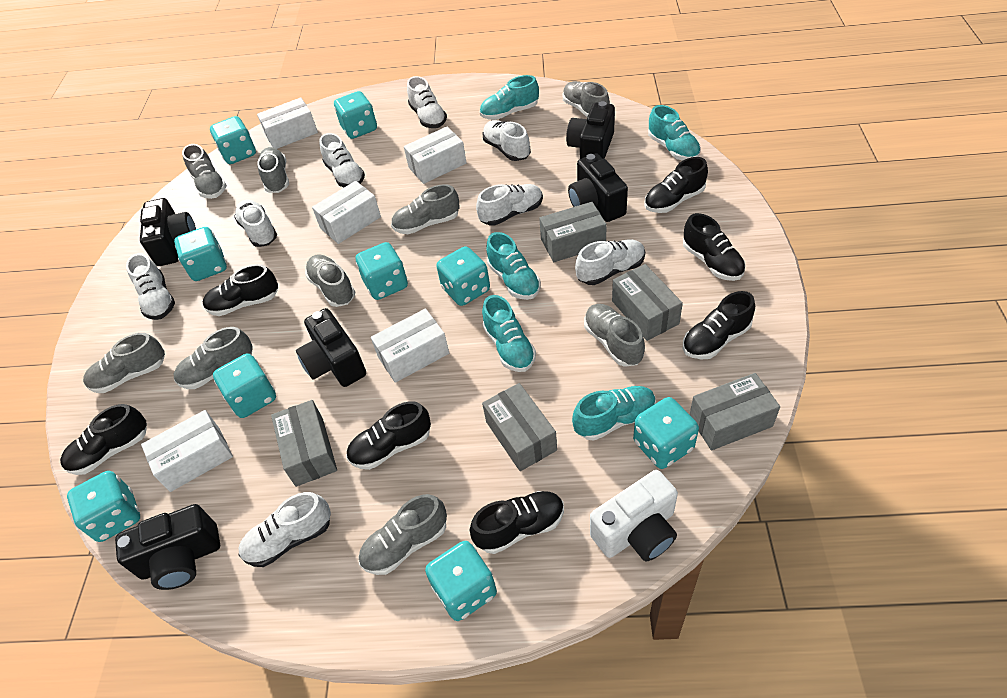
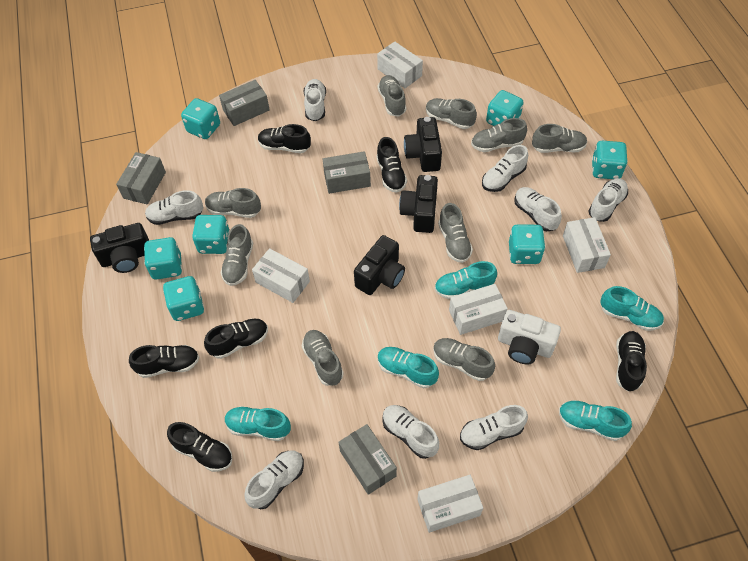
black camera: 5 -> 4
black shoe: 7 -> 6
grey box: 5 -> 4
turquoise dice: 9 -> 7

